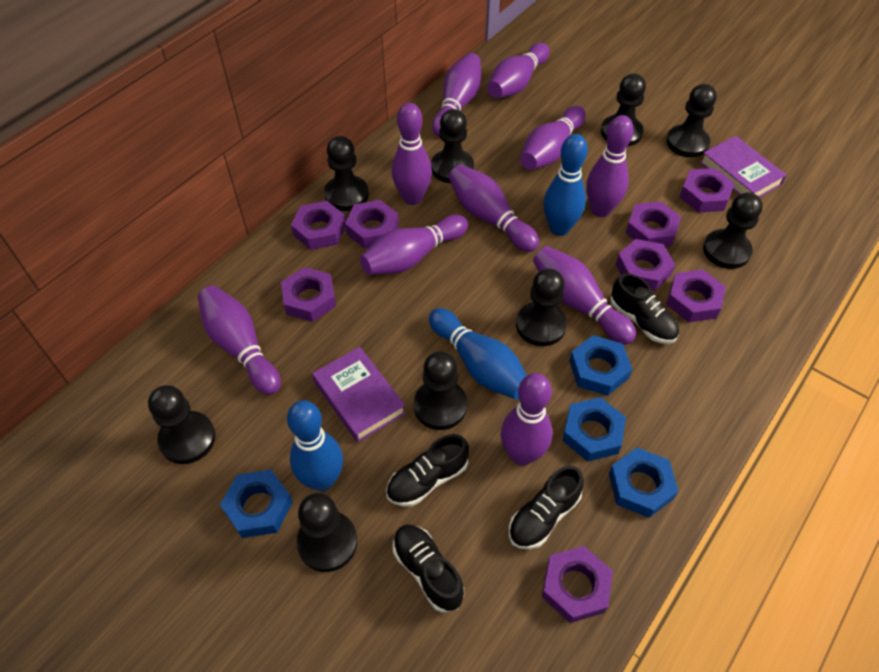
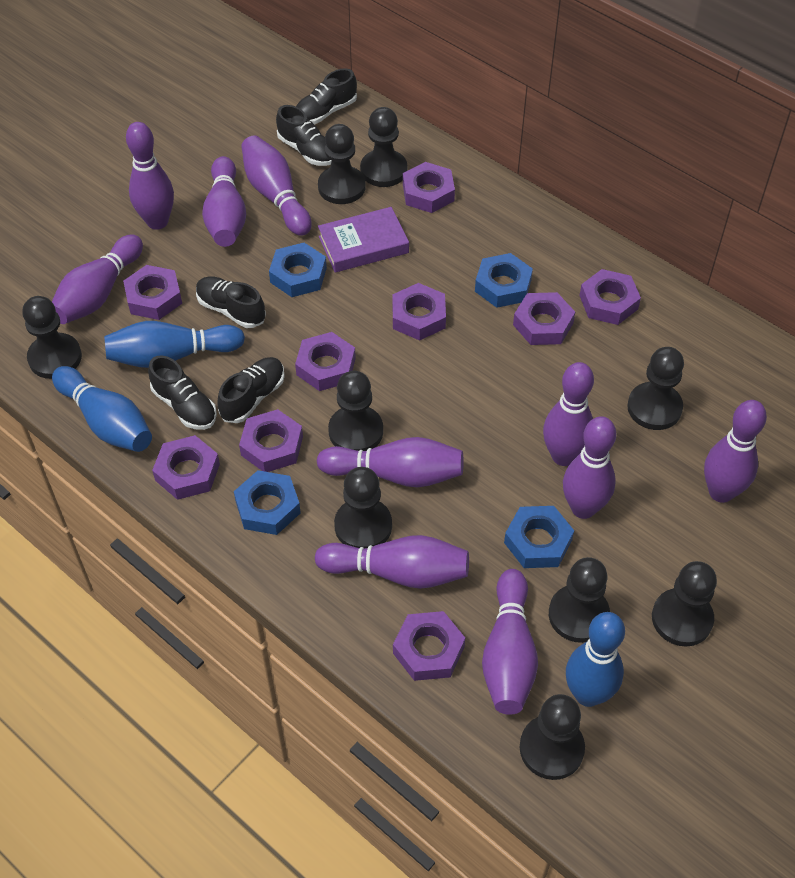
black shoe: 4 -> 5
purple book: 2 -> 1
purple nut: 8 -> 9

